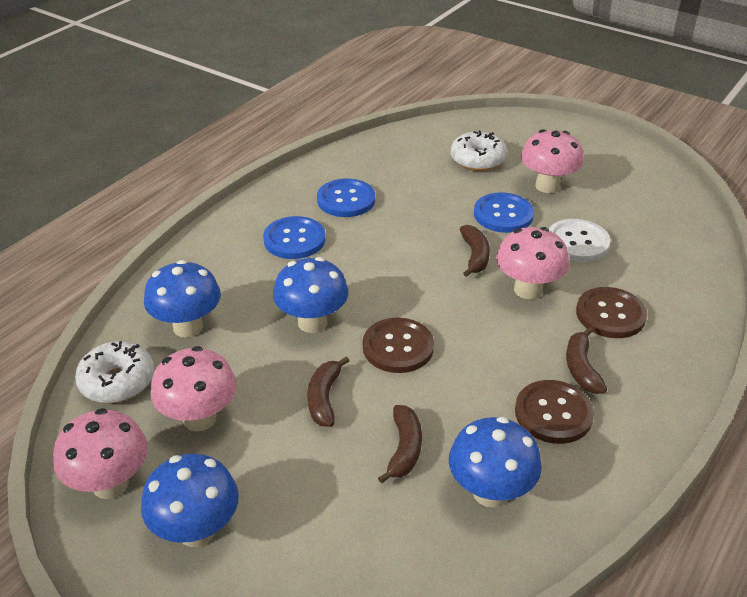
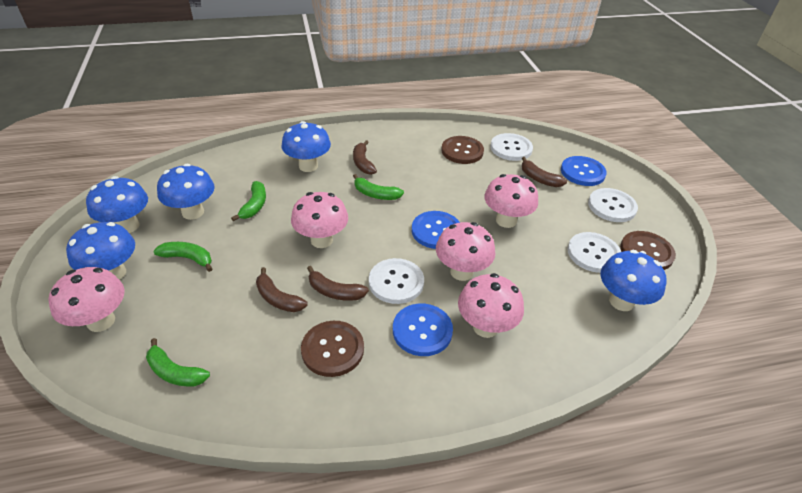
blue mushroom: 4 -> 5
green banana: 0 -> 4
pink mushroom: 4 -> 5
white button: 1 -> 4
white donut: 2 -> 0

